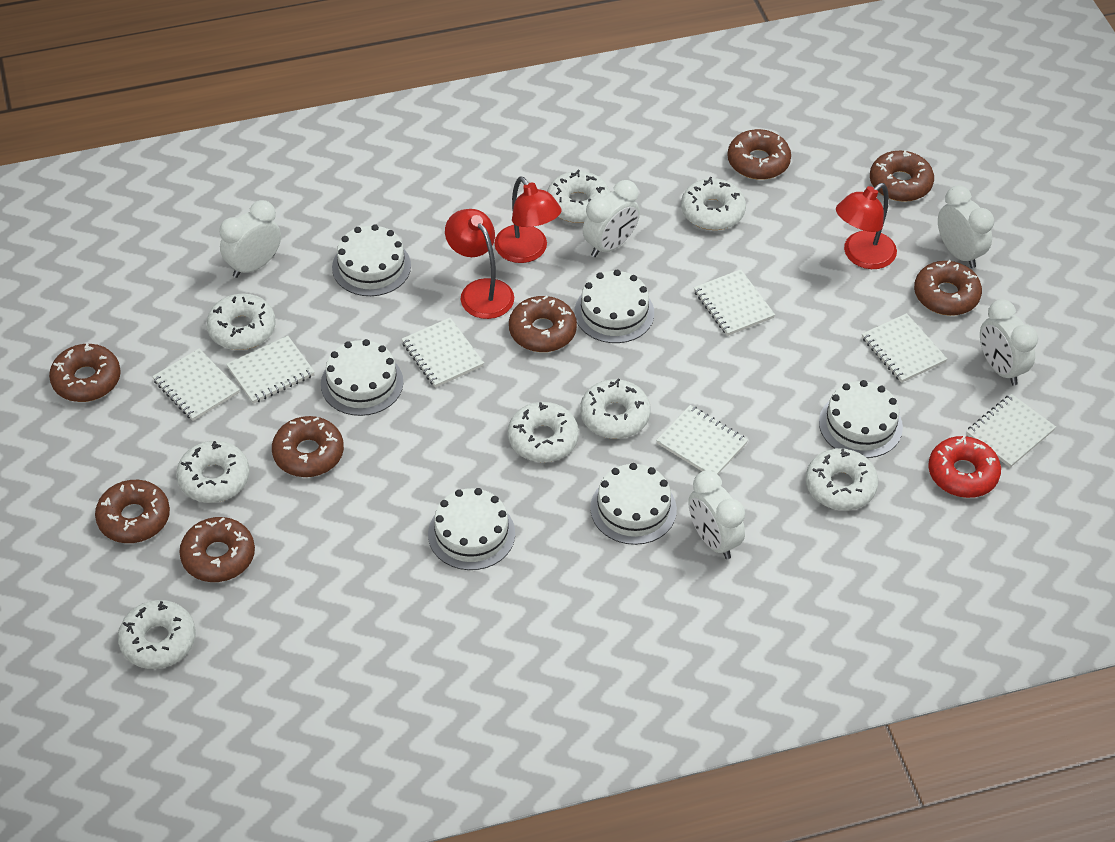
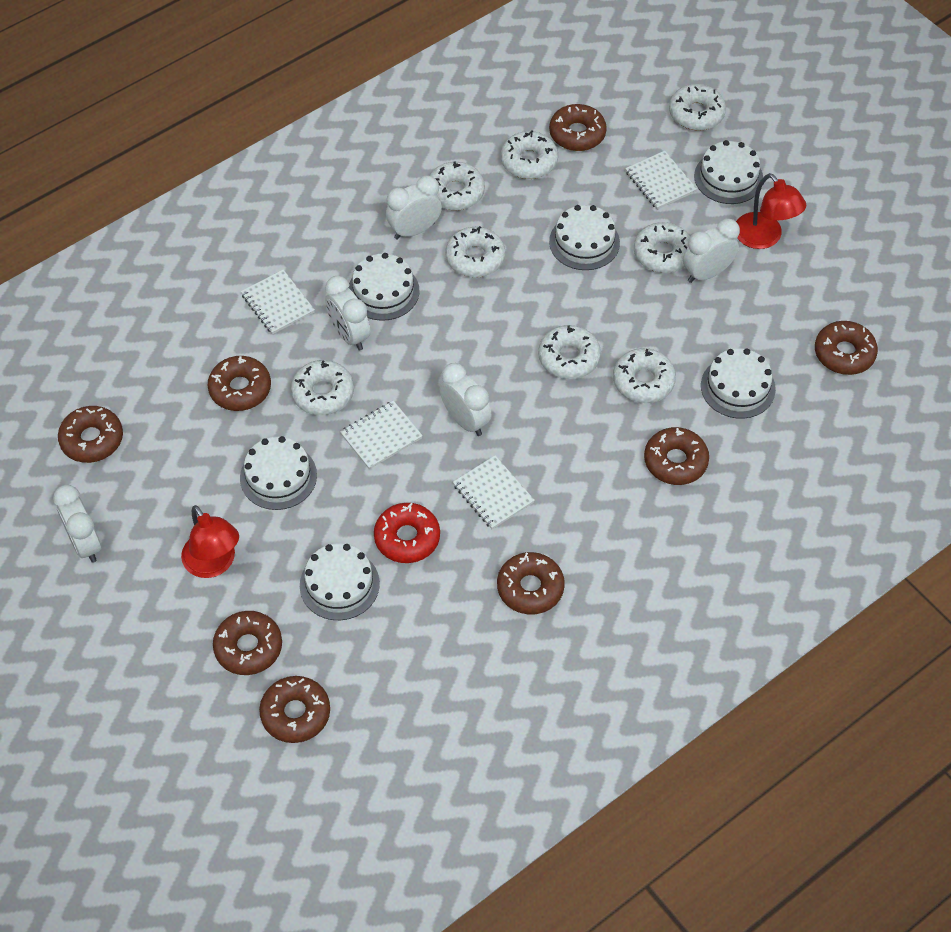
red lamp: 3 -> 2
white notebook: 7 -> 4

